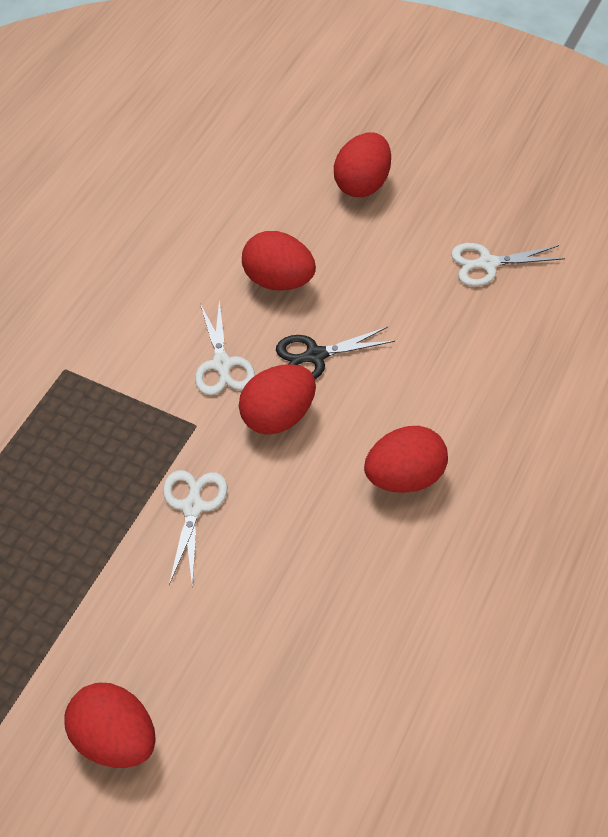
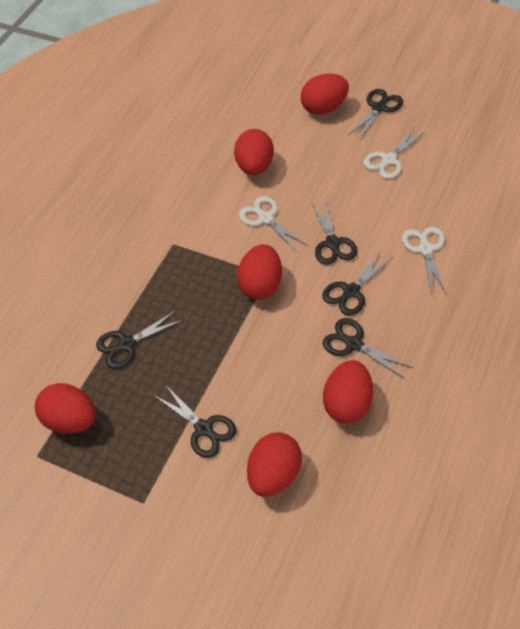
black scissors: 1 -> 6
red egg: 5 -> 6

